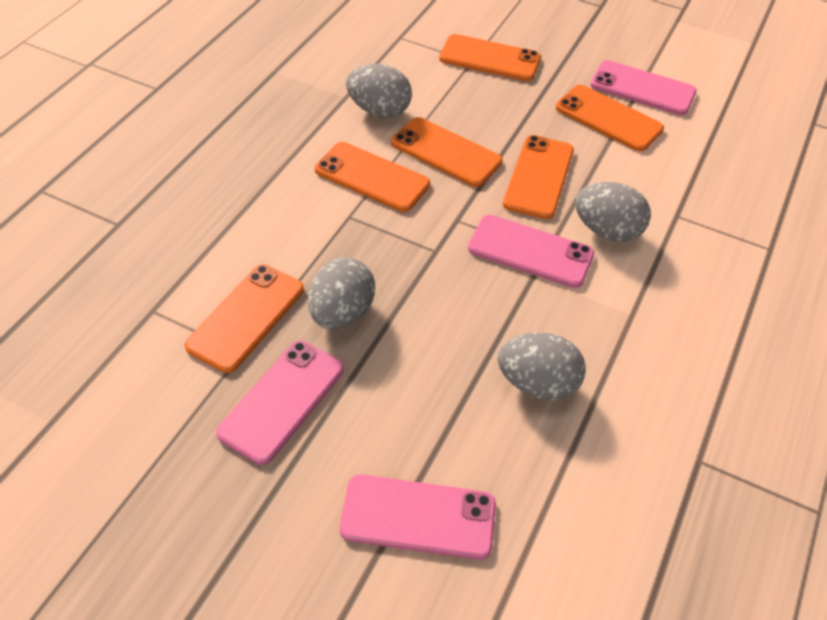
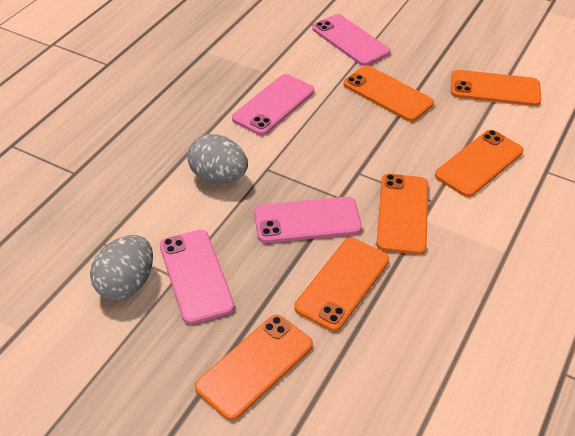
grey egg: 4 -> 2

